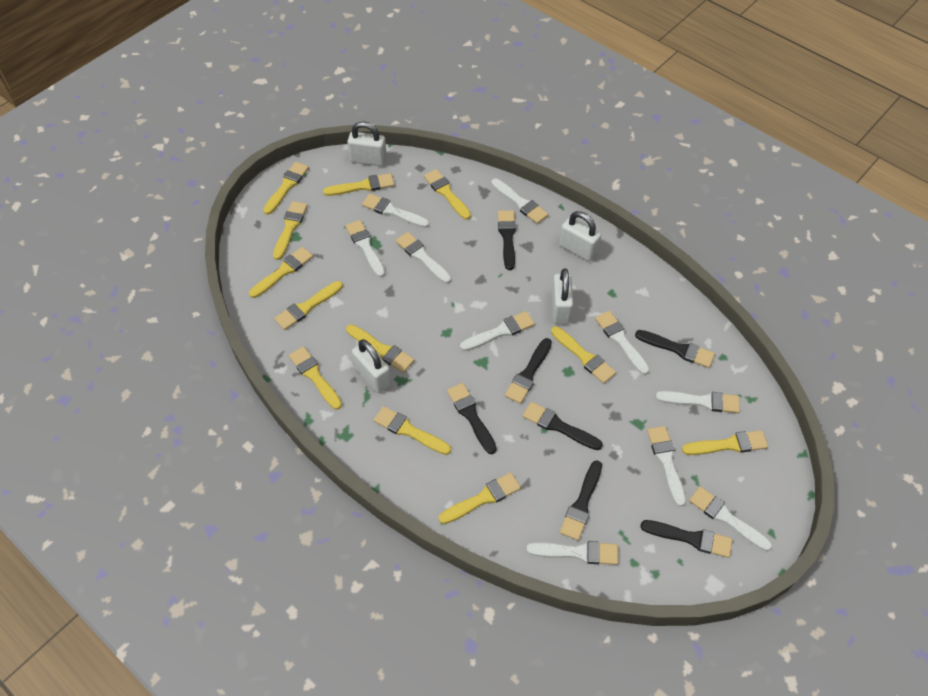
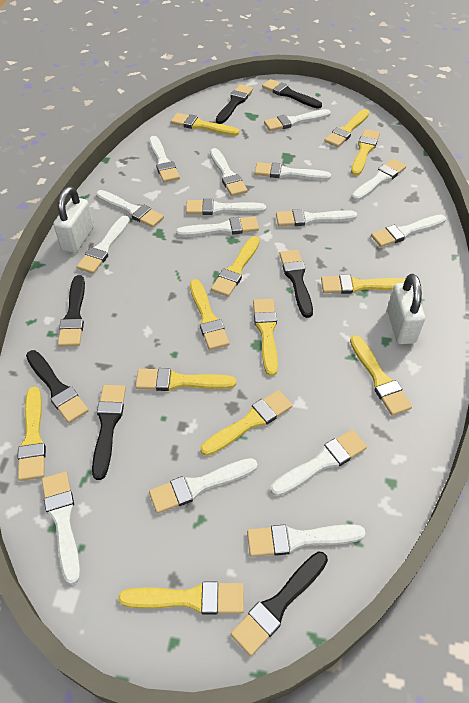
white brush: 10 -> 15
white padlock: 4 -> 2

